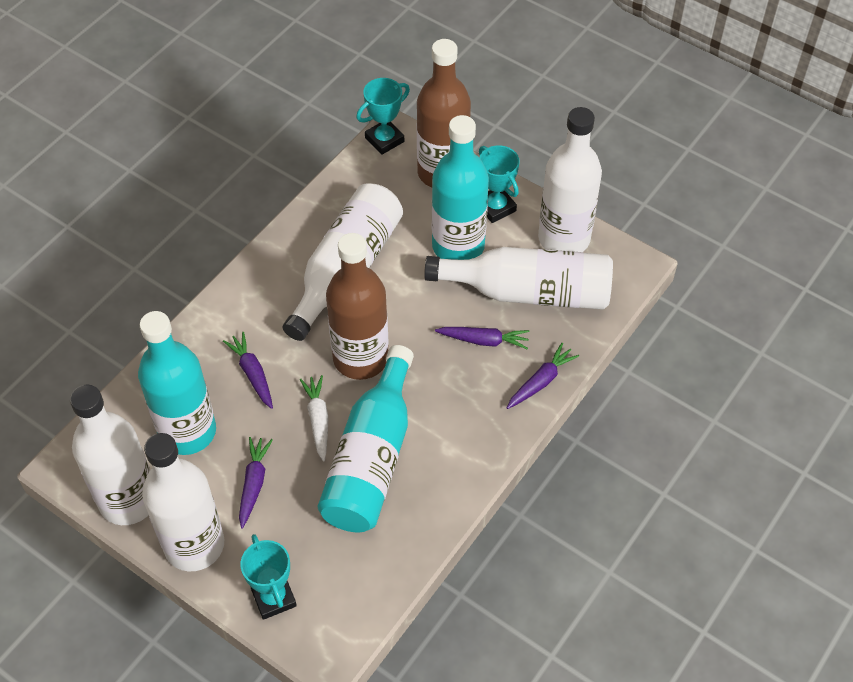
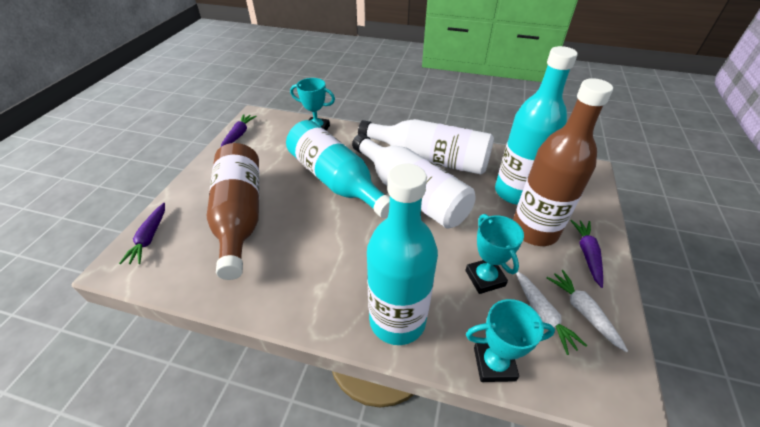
purple carrot: 4 -> 3
white bottle: 5 -> 2
white carrot: 1 -> 2

